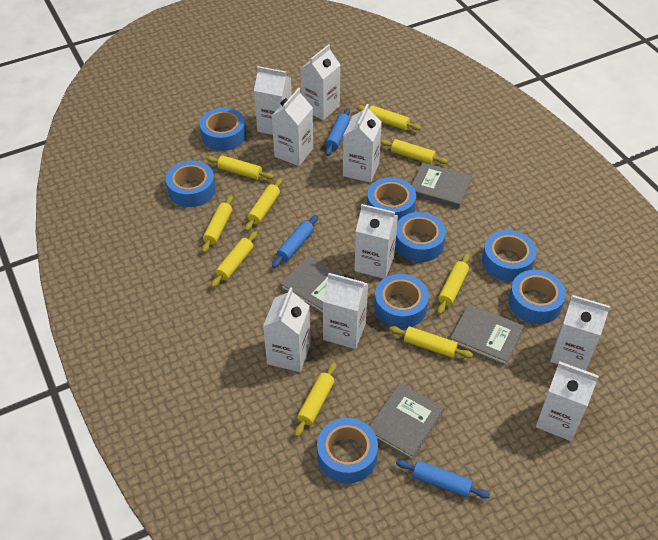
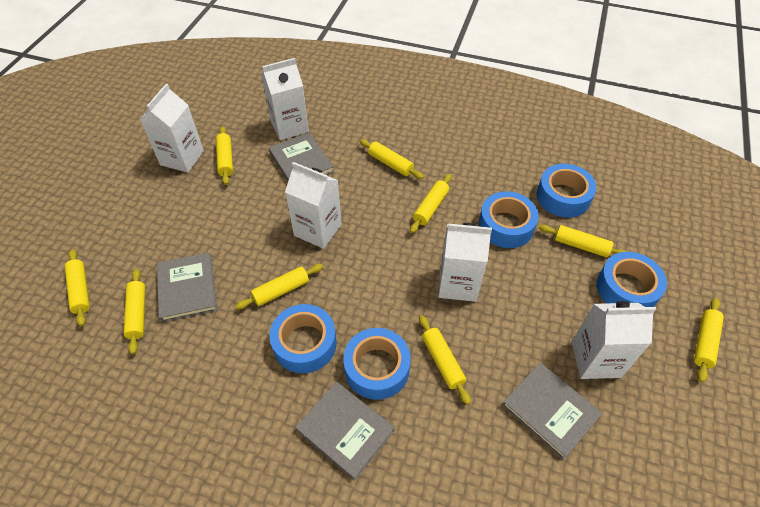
blue rolling pin: 3 -> 0
blue tape: 8 -> 5
white carton: 9 -> 5

